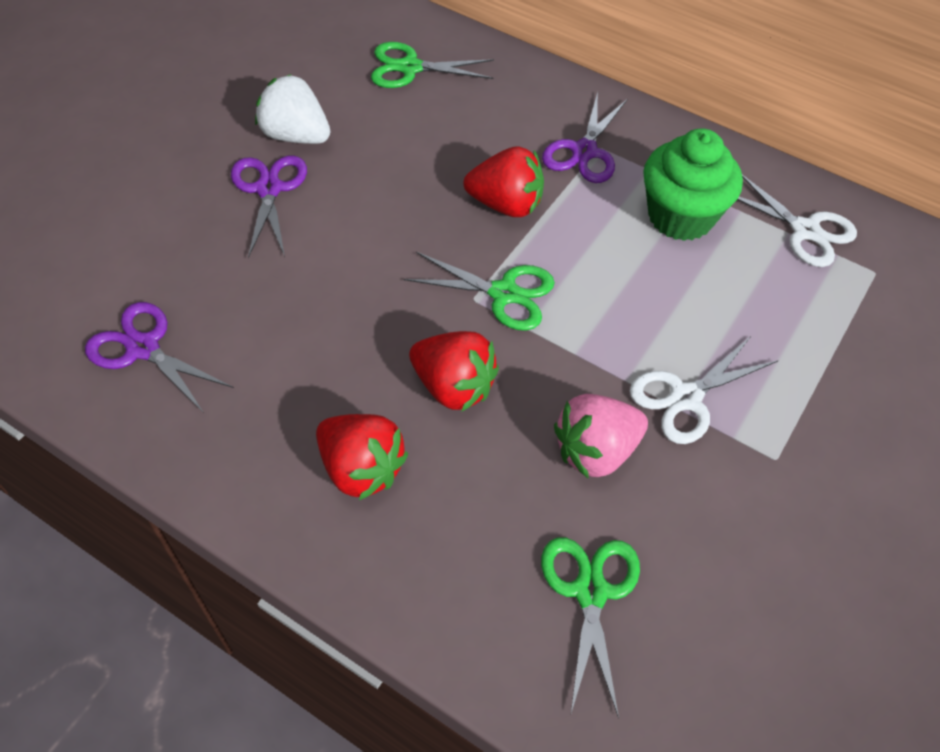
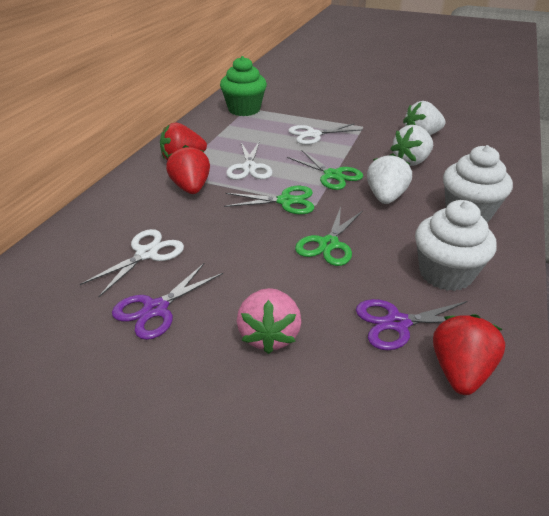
purple scissors: 3 -> 2
white cupcake: 0 -> 2
white scissors: 2 -> 3
white strawberry: 1 -> 3

